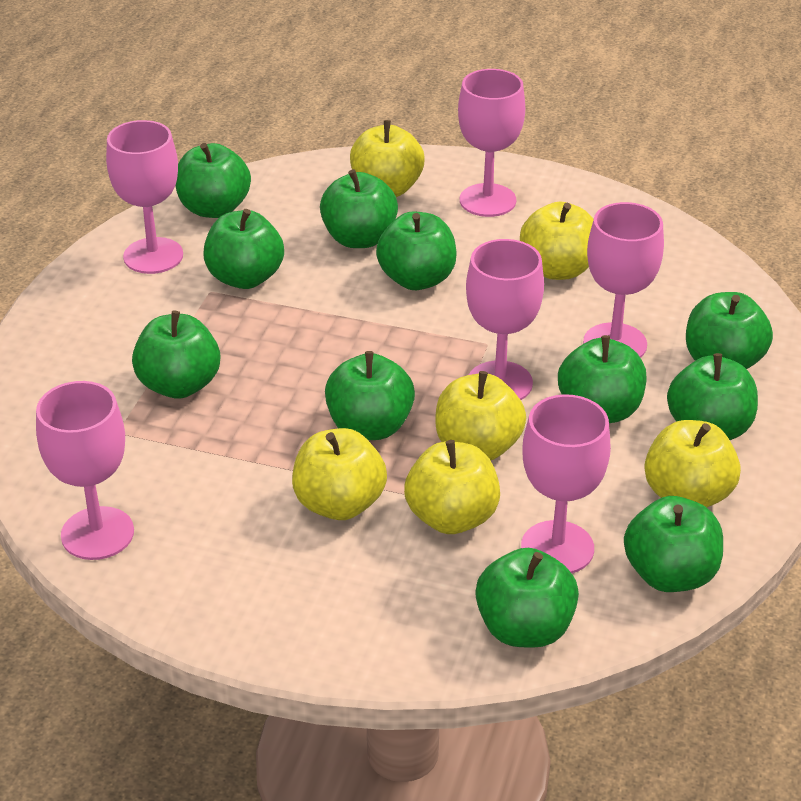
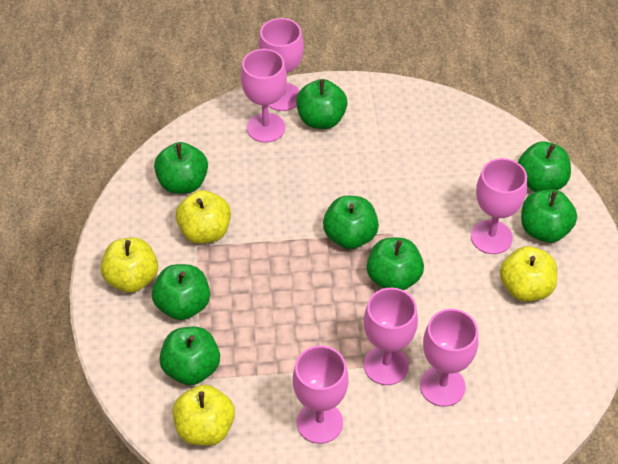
green apple: 11 -> 8
yellow apple: 6 -> 4

